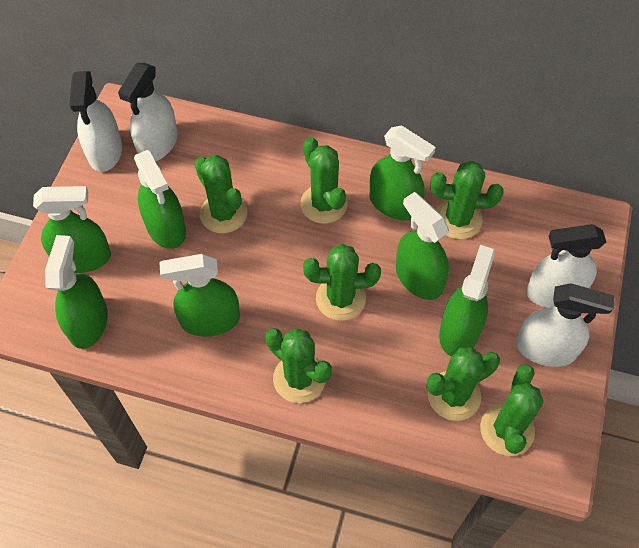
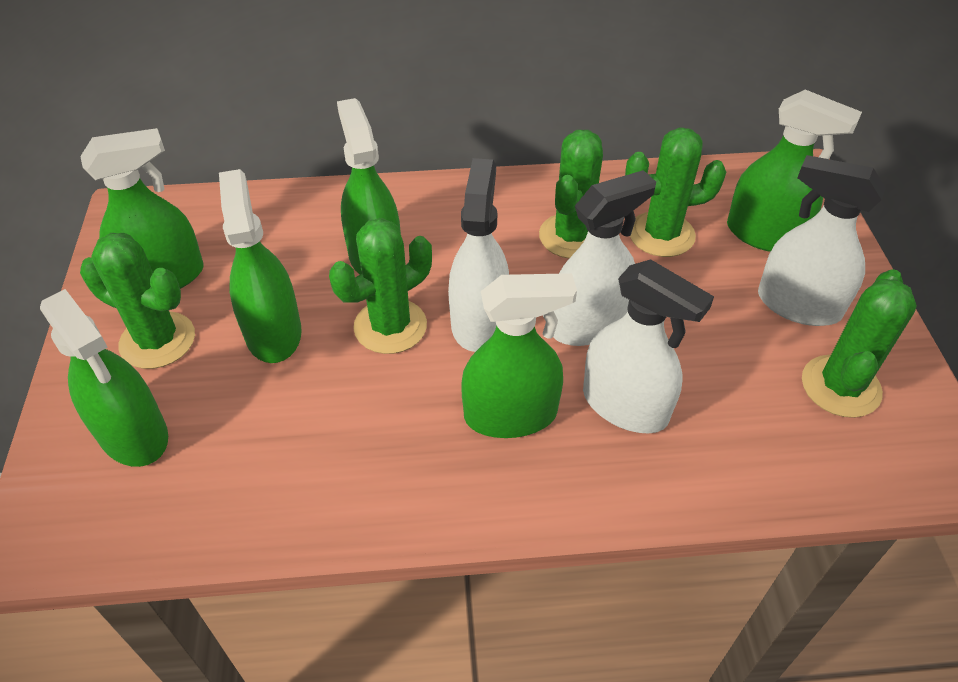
green cactus: 7 -> 5
green spray bottle: 7 -> 6

